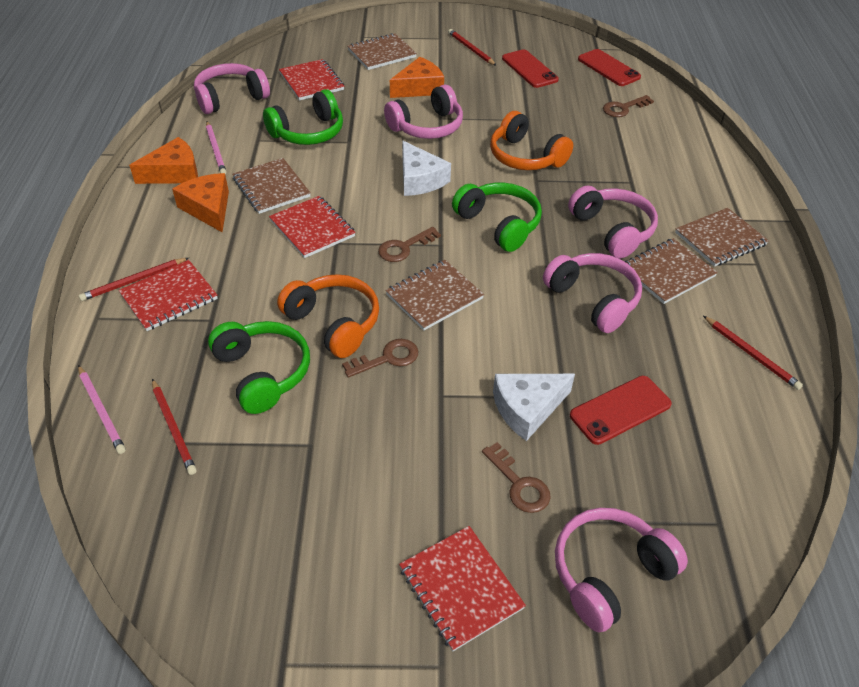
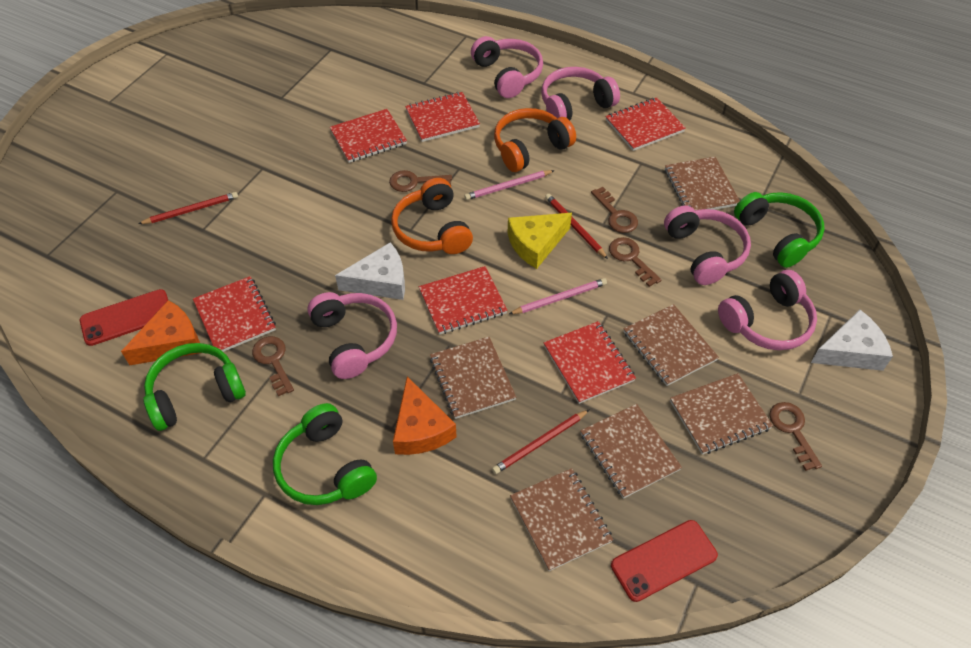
brown key: 4 -> 5
brown notebook: 5 -> 6
orange cheese: 3 -> 2
red notebook: 4 -> 6
red pencil: 4 -> 3
red phone: 3 -> 2
yellow cheese: 0 -> 1

